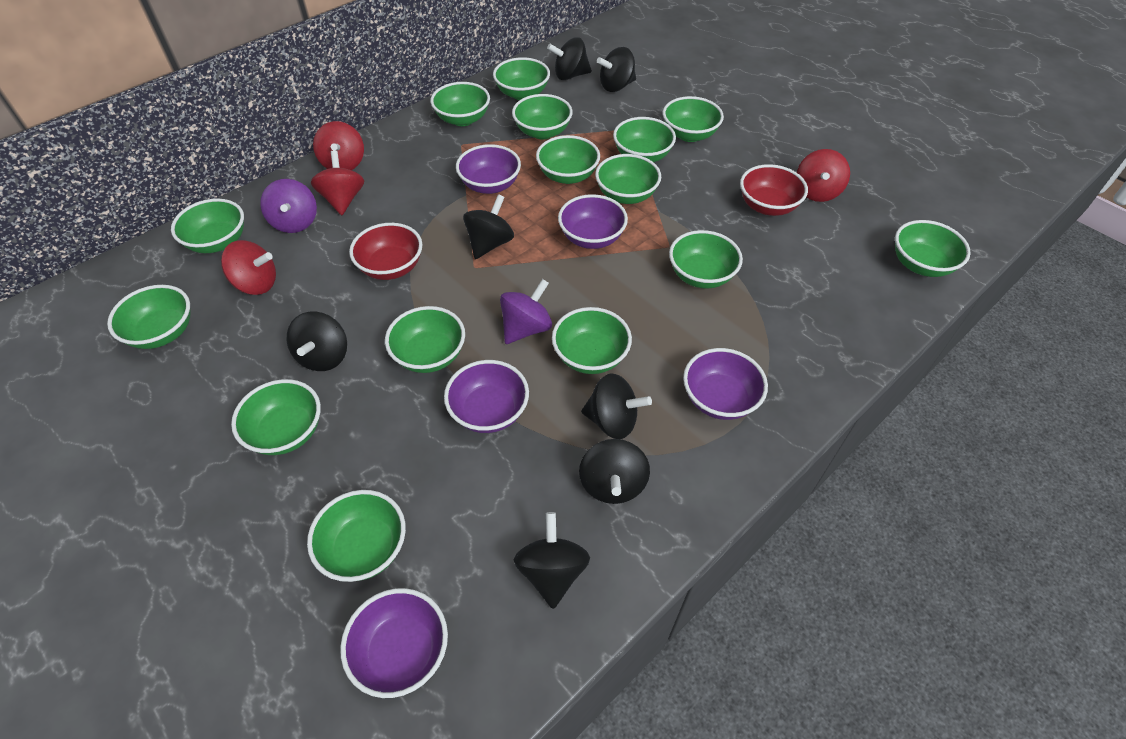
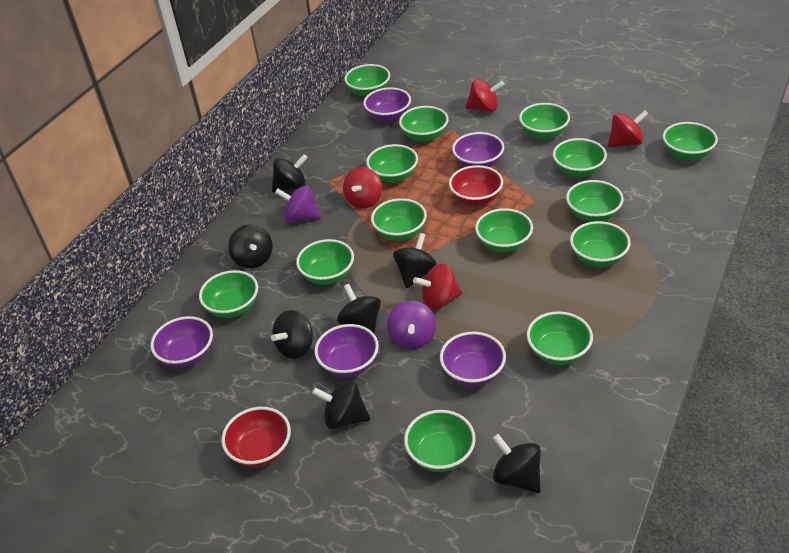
green bowl: 15 -> 14

